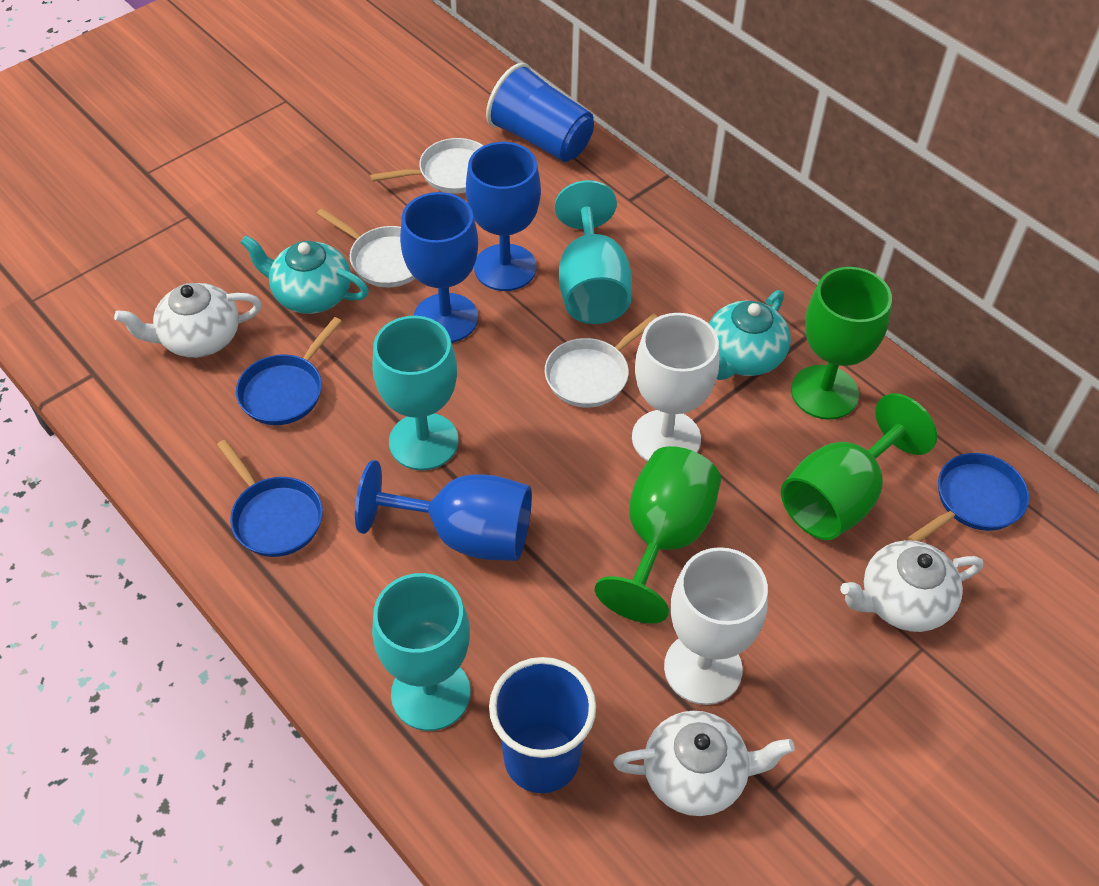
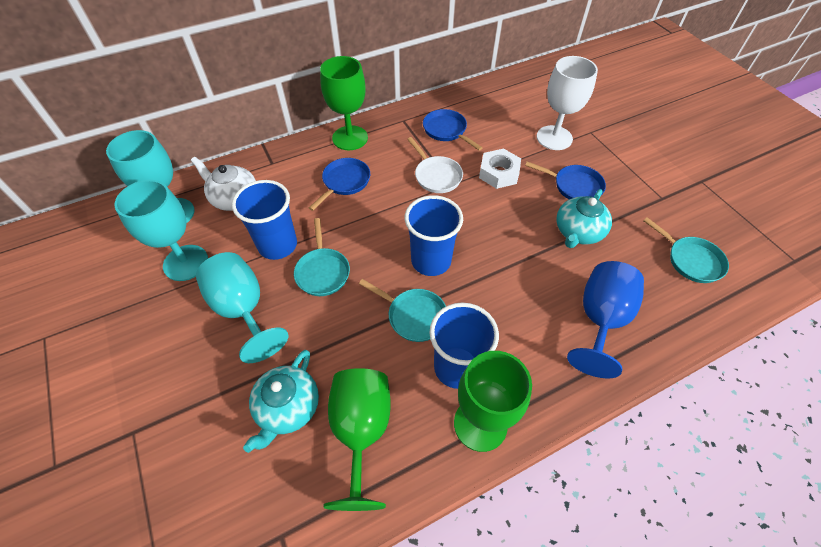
blue cup: 2 -> 3
blue goblet: 3 -> 1
turquoise pan: 0 -> 3
white goblet: 2 -> 1
white nut: 0 -> 1
white pan: 3 -> 1
white teapot: 3 -> 1

